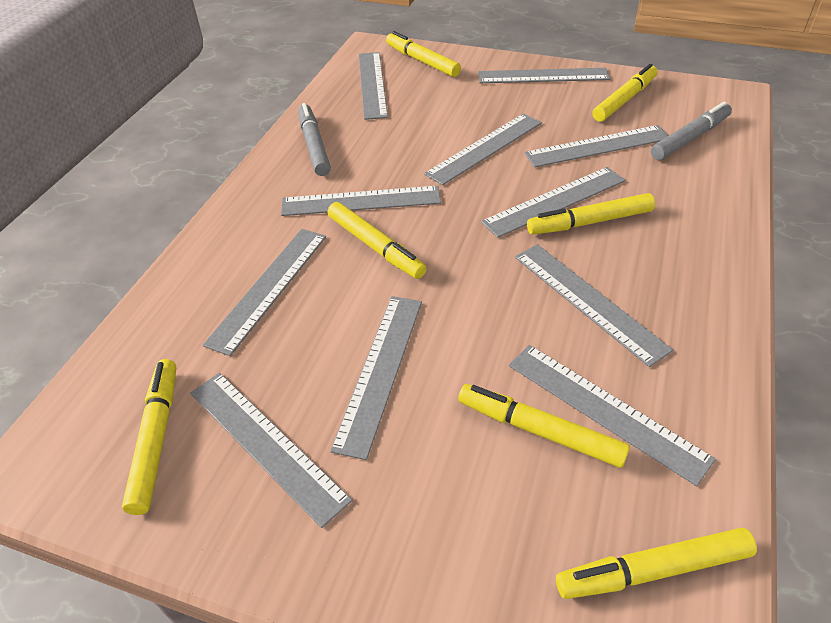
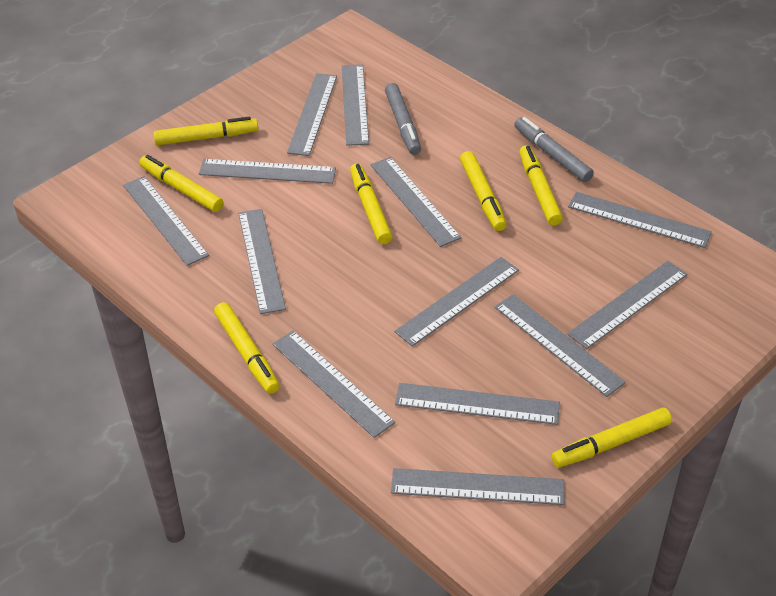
grey ruler: 11 -> 13

